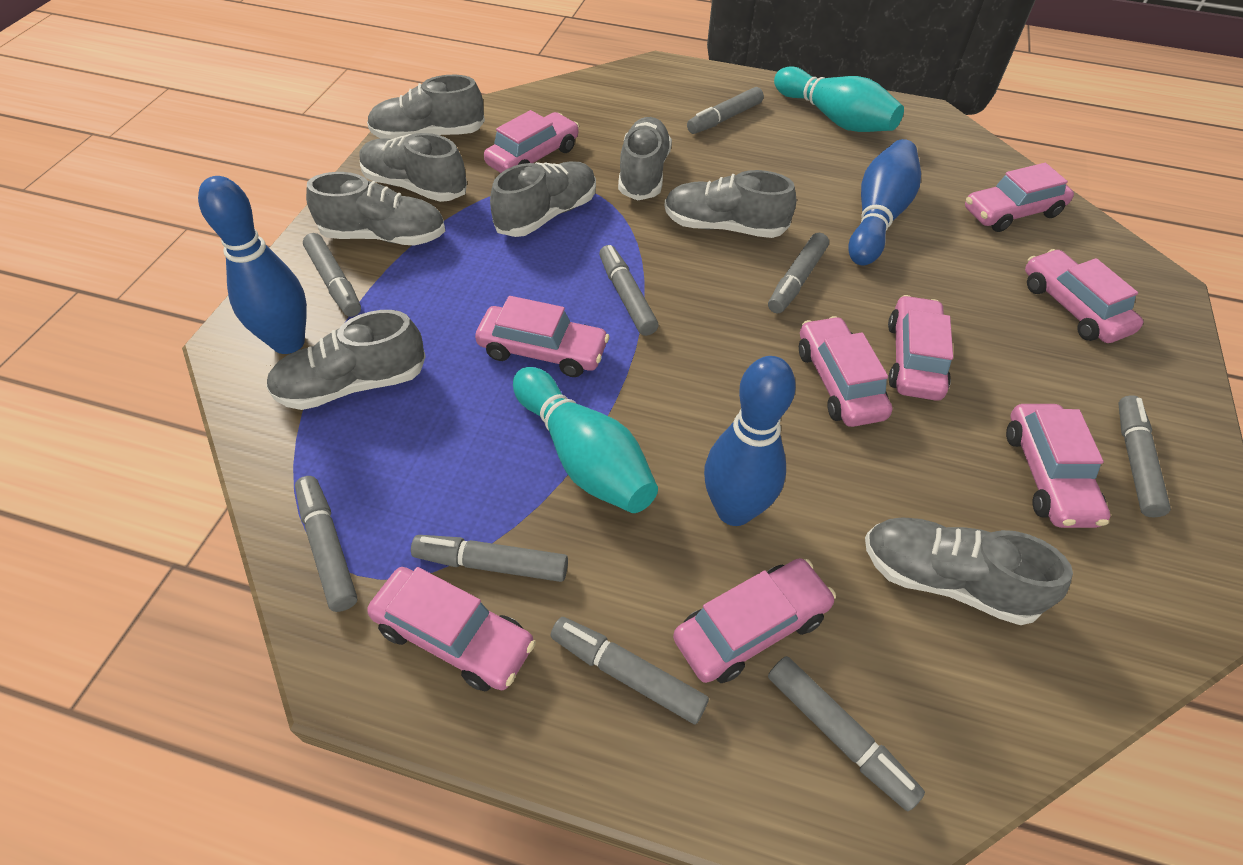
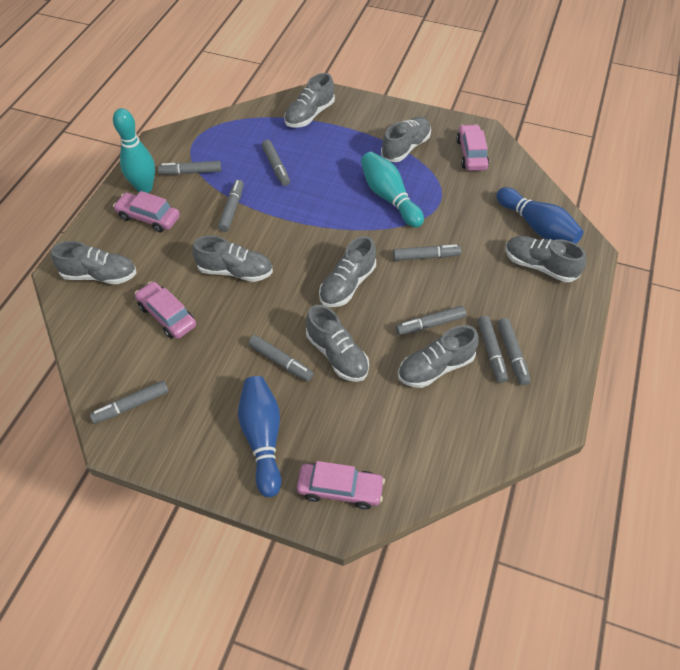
blue bowling pin: 3 -> 2
pink car: 9 -> 4

